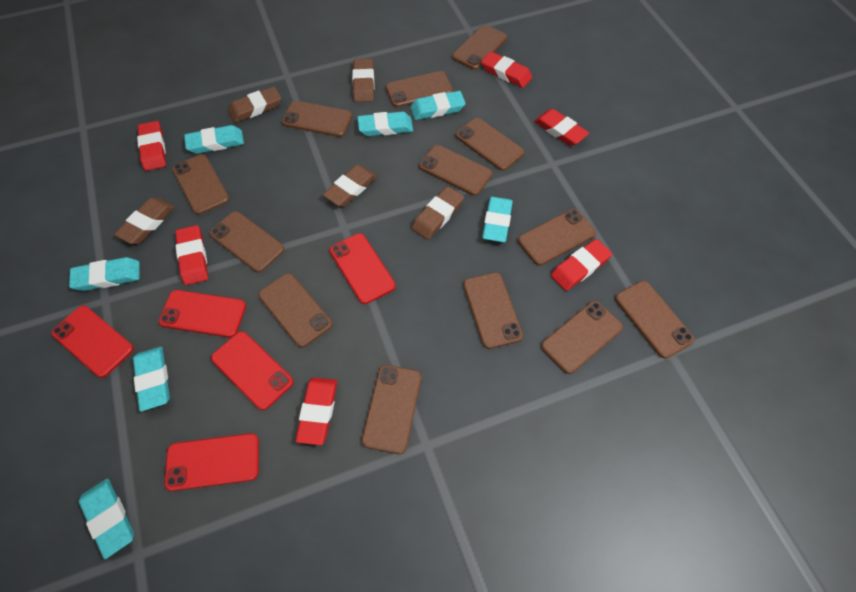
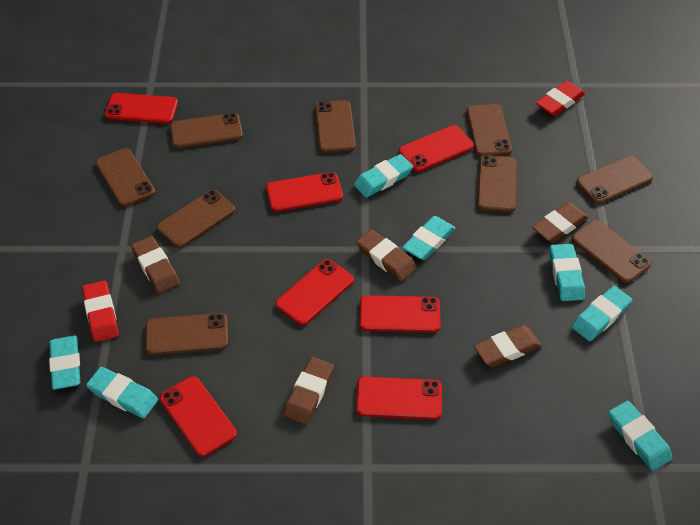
brown phone: 13 -> 9
red eraser: 6 -> 2
red phone: 5 -> 7

